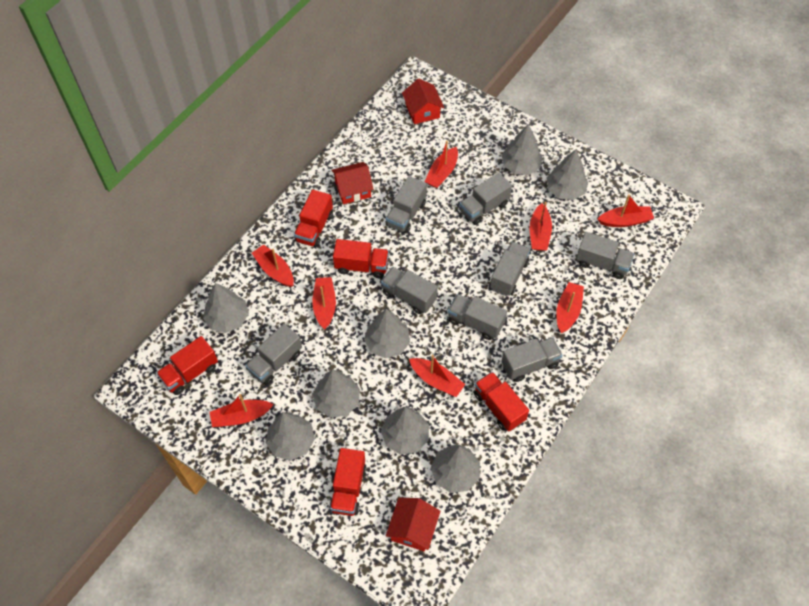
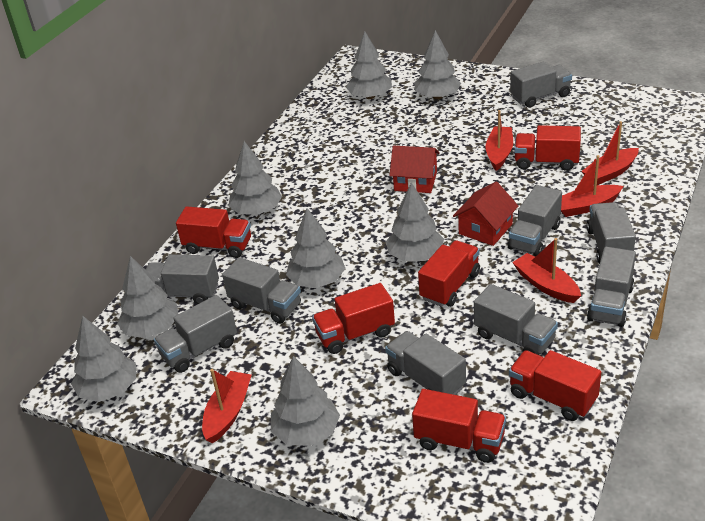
grey truck: 8 -> 9
red boat: 8 -> 5
red house: 3 -> 2
red truck: 5 -> 6

